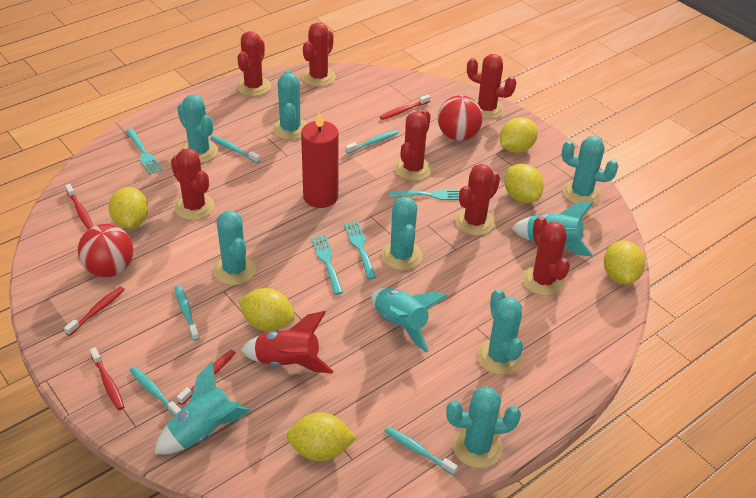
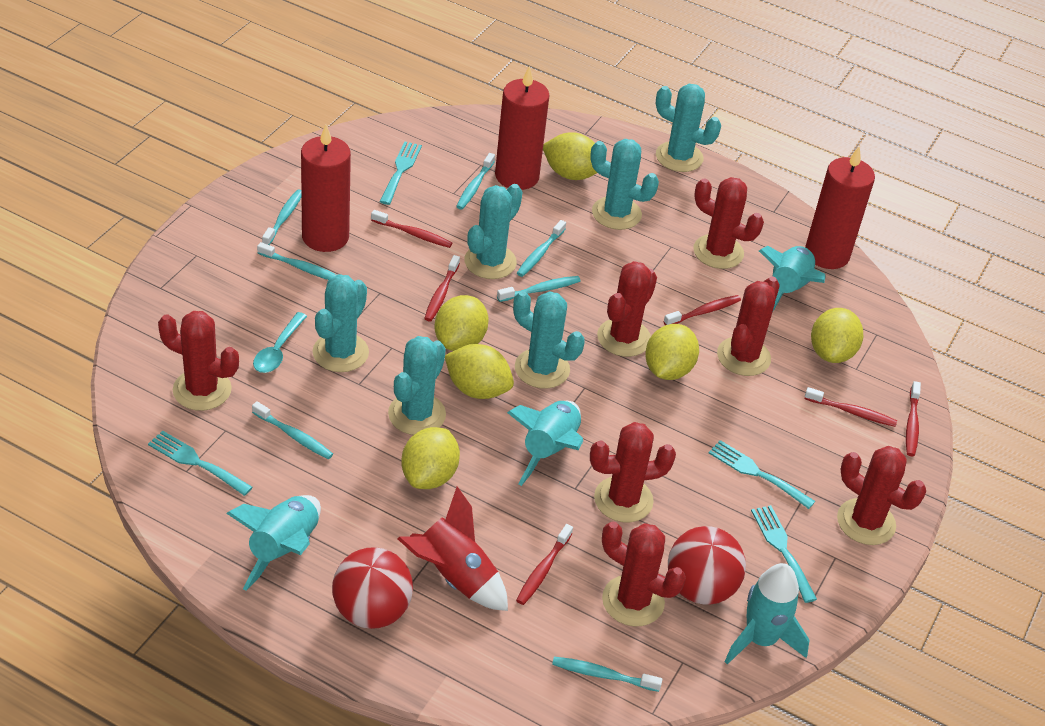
red candle: 1 -> 3
red toothbrush: 5 -> 6
turquoise cactus: 7 -> 6
turquoise rocket: 3 -> 4
turquoise spoon: 0 -> 1
turquoise toothbrush: 5 -> 7

